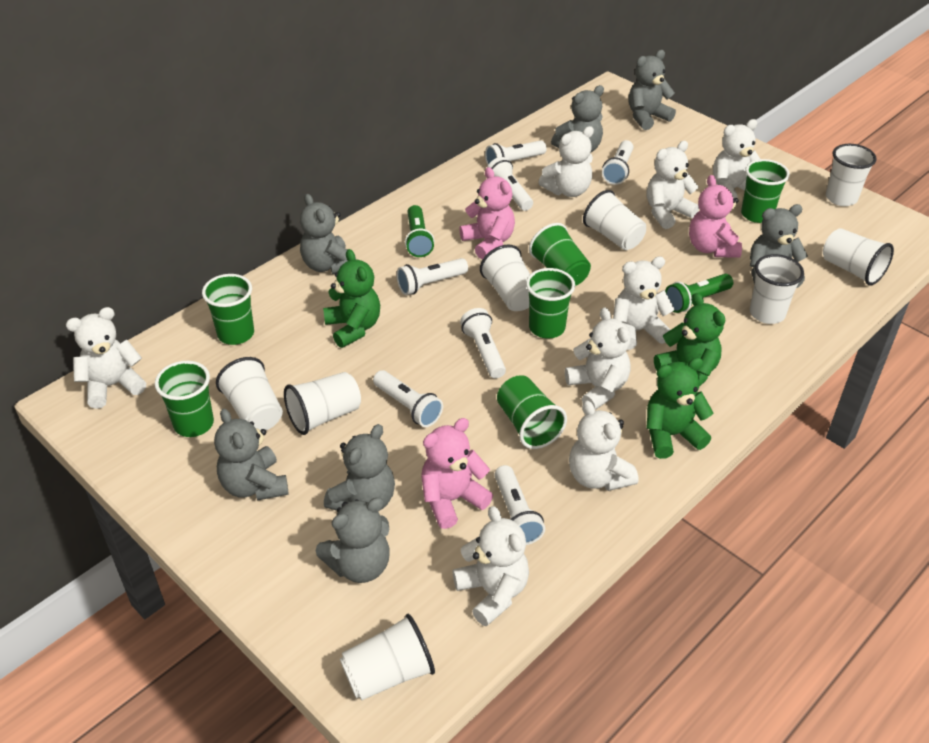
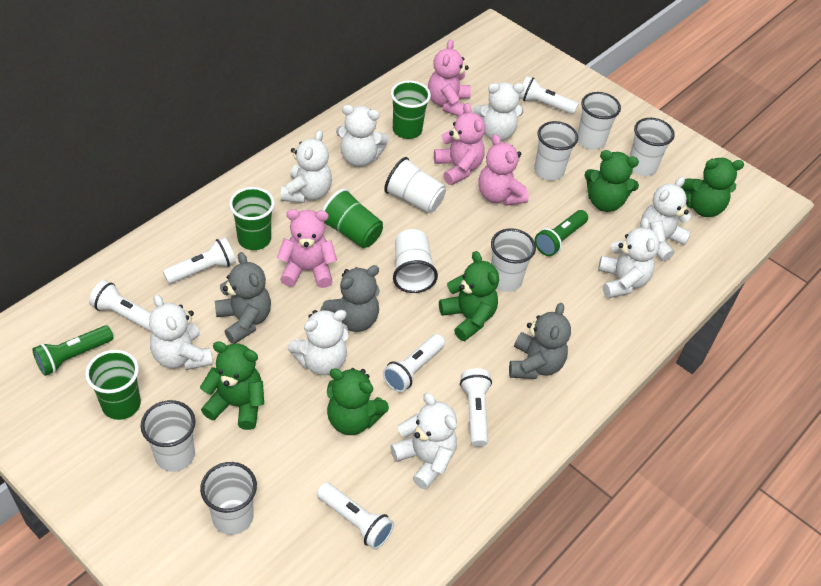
green cup: 6 -> 4
green teddy bear: 3 -> 5
grey teddy bear: 7 -> 3
pink teddy bear: 3 -> 4
white flashlight: 7 -> 6

